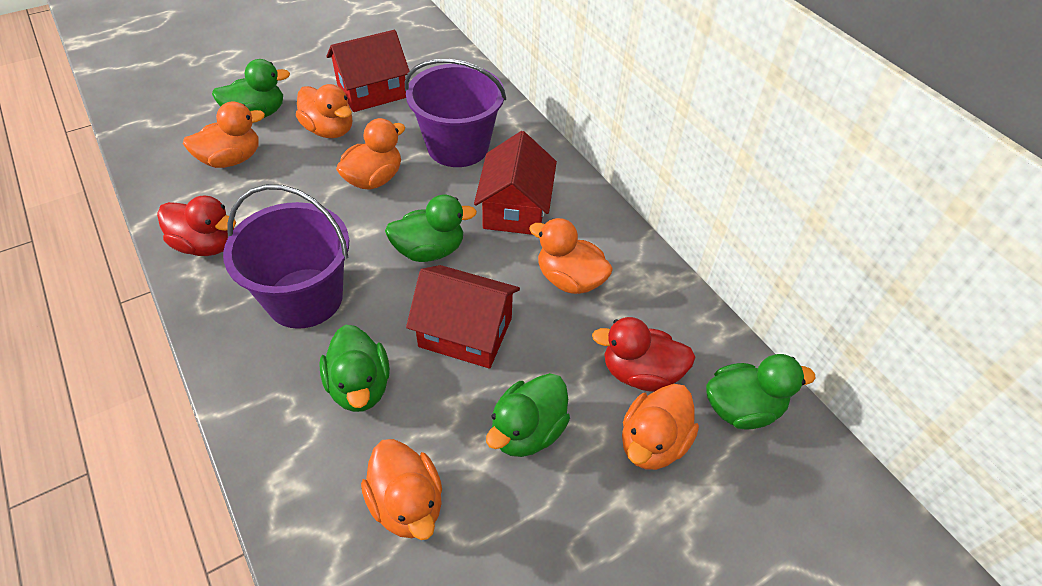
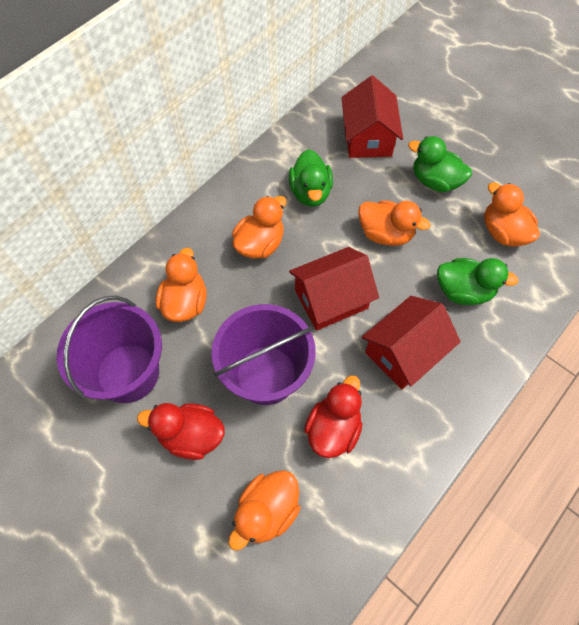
green duck: 5 -> 3
orange duck: 6 -> 5

